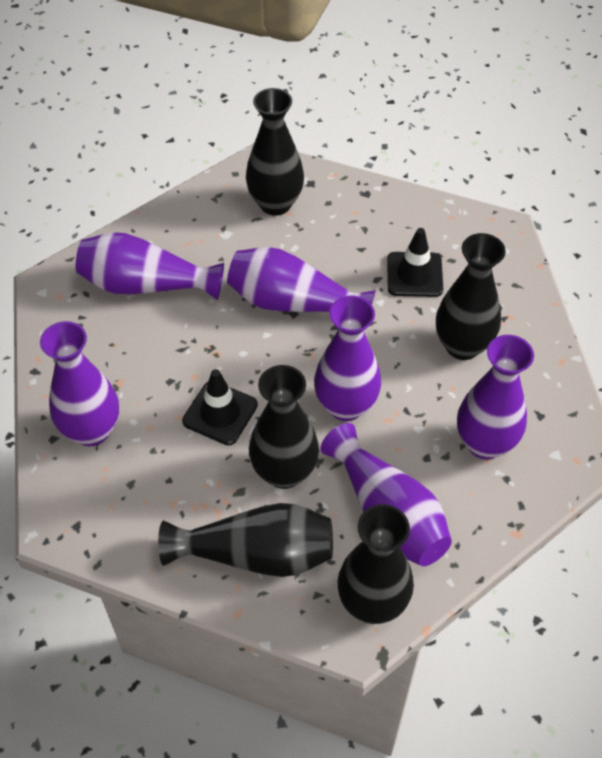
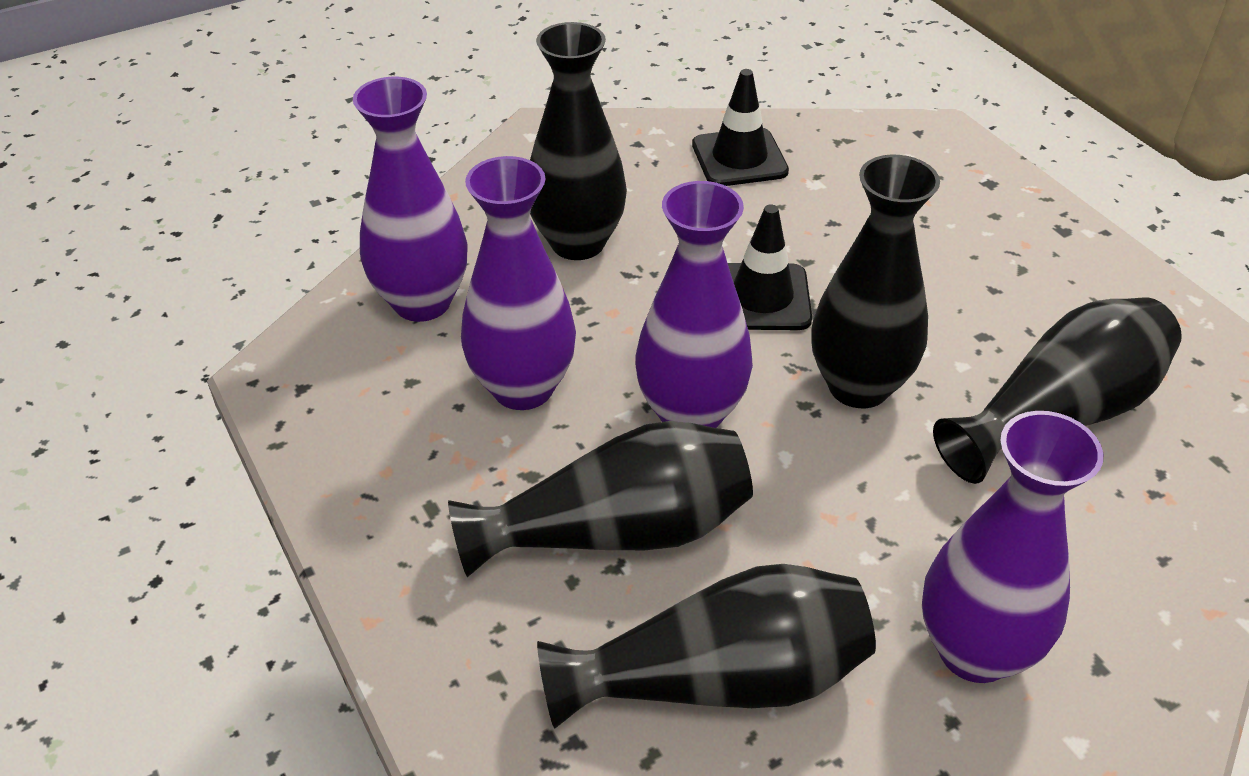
purple vase: 6 -> 4

